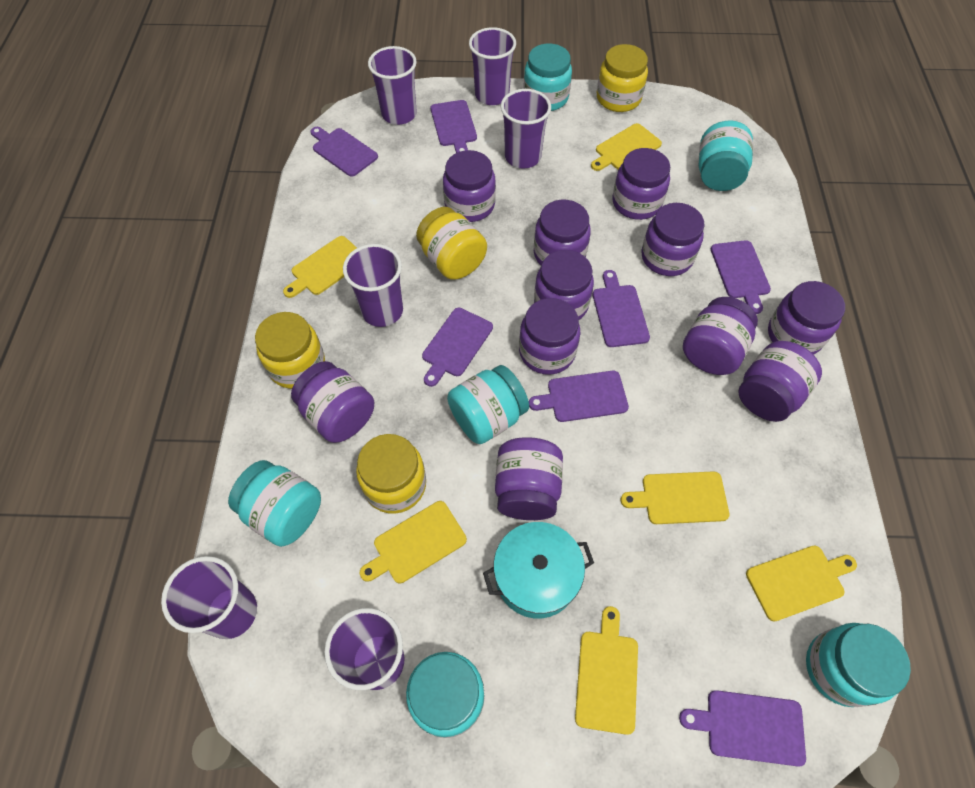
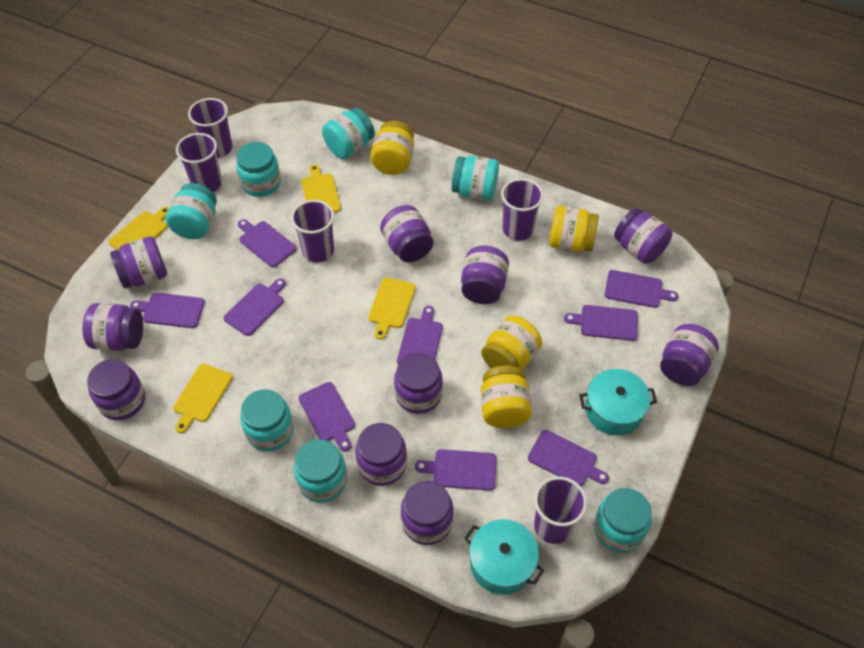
purple cup: 6 -> 5
purple cutting board: 7 -> 9
purple jar: 11 -> 10
turquoise jar: 6 -> 7
turquoise pot: 1 -> 2
yellow cutting board: 6 -> 4

